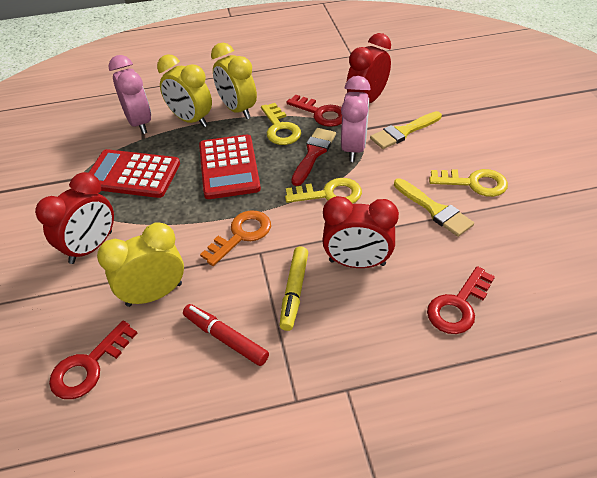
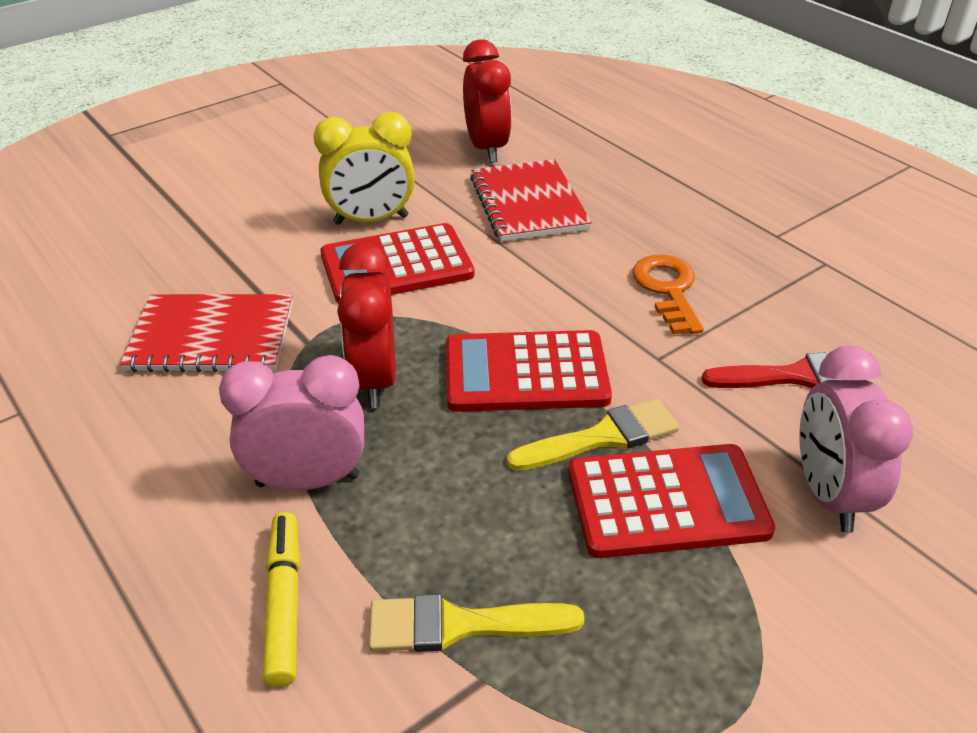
red calculator: 2 -> 3
red clock: 3 -> 2
red key: 3 -> 0
red marker: 1 -> 0
red notebook: 0 -> 2
yellow clock: 3 -> 1
yellow key: 3 -> 0

